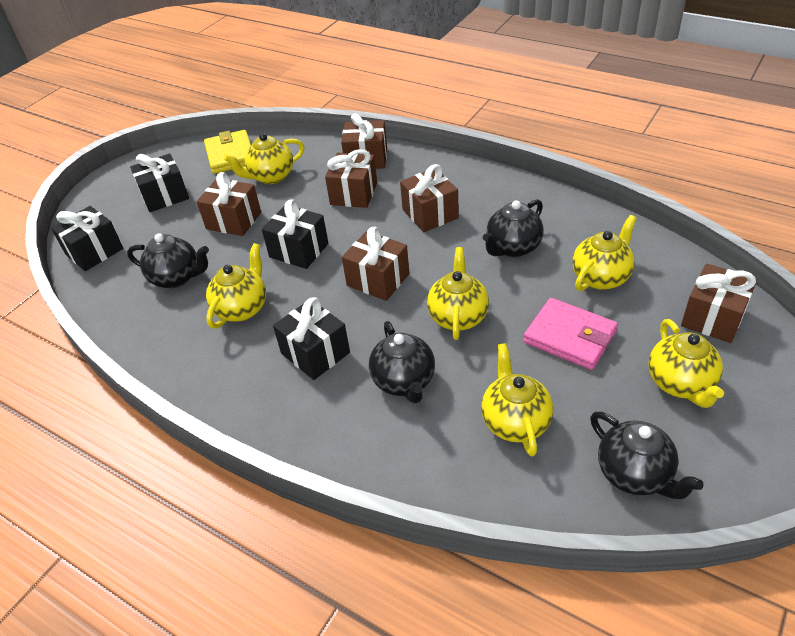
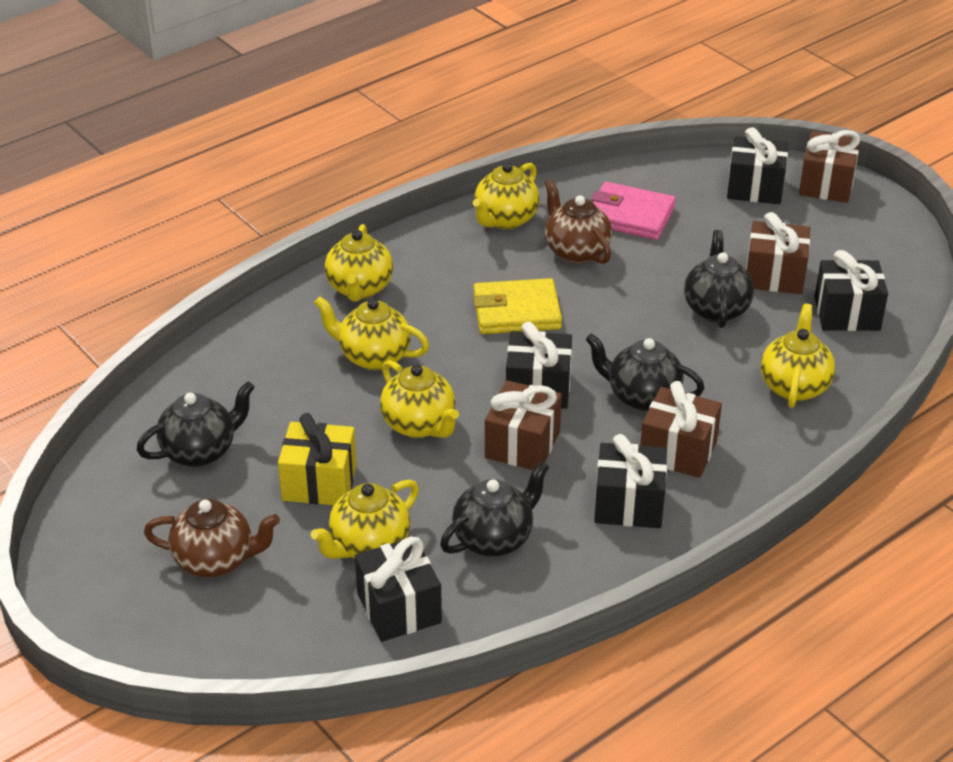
black gift: 4 -> 5
brown gift: 6 -> 4
brown teapot: 0 -> 2
yellow gift: 0 -> 1

